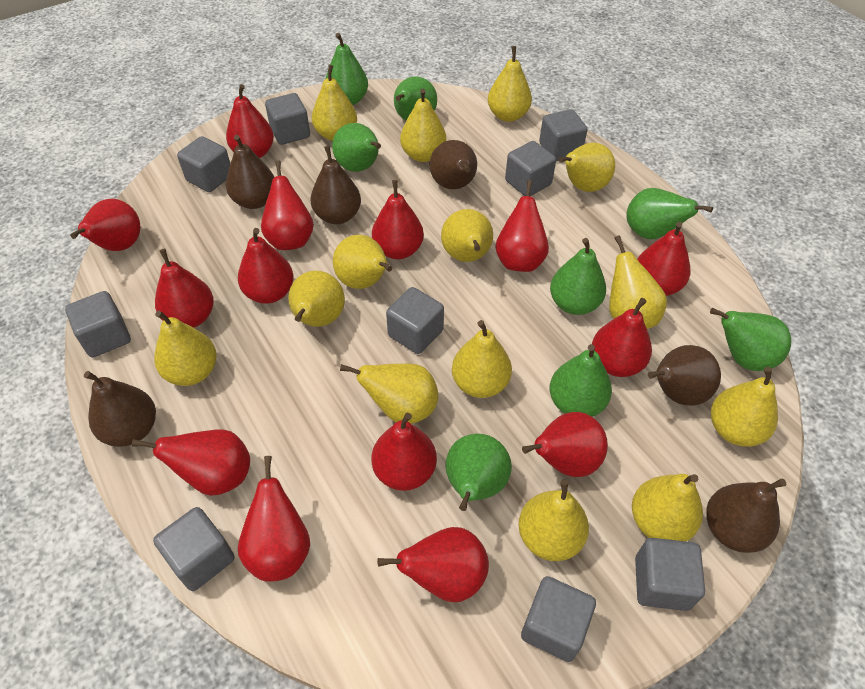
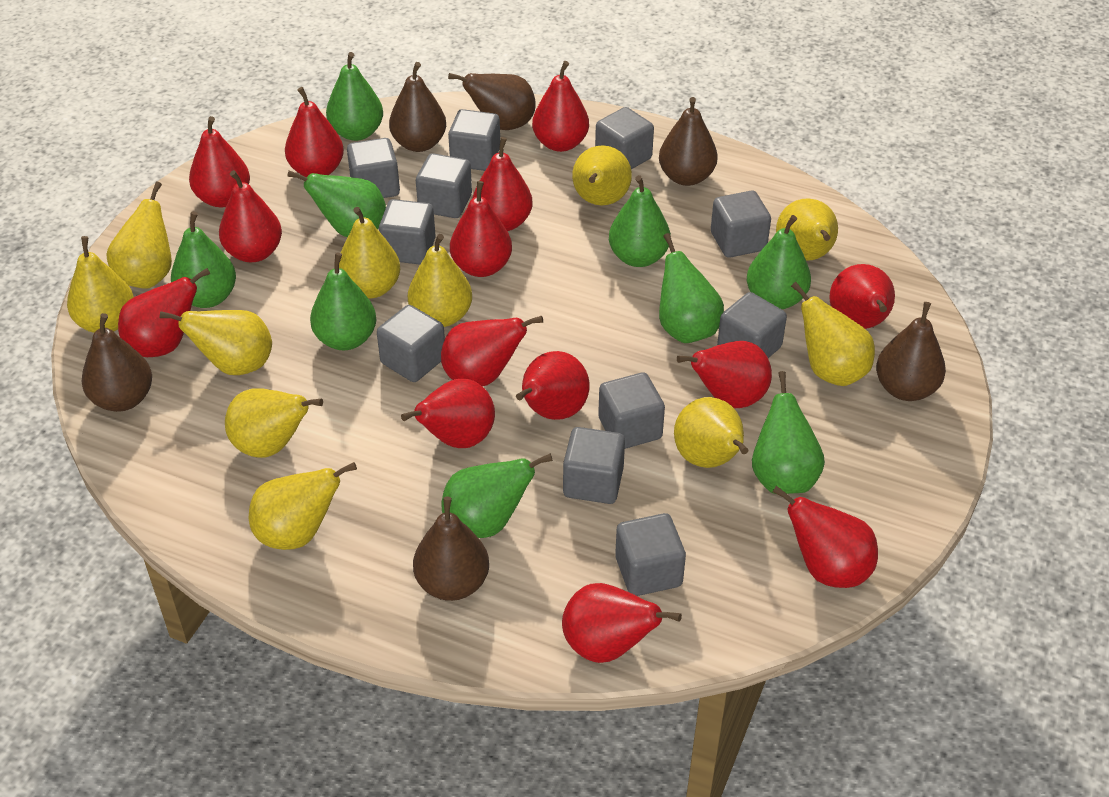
green pear: 8 -> 9
grey cube: 9 -> 11
yellow pear: 14 -> 11

